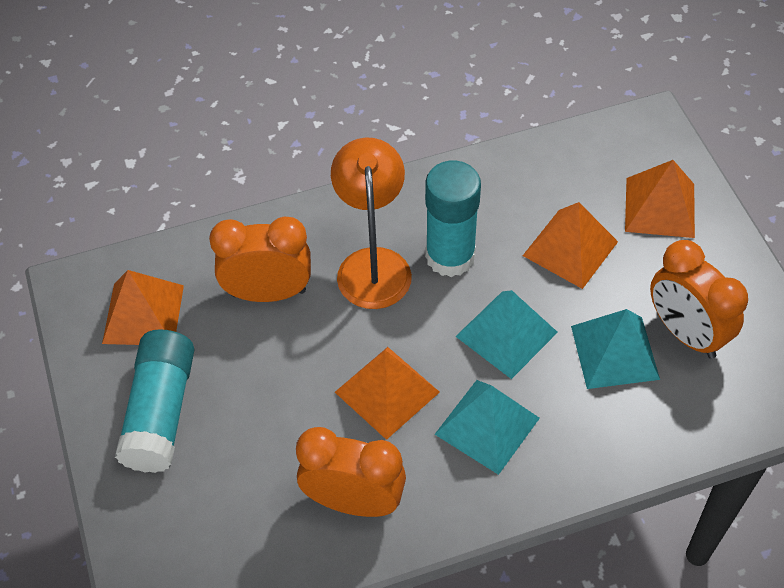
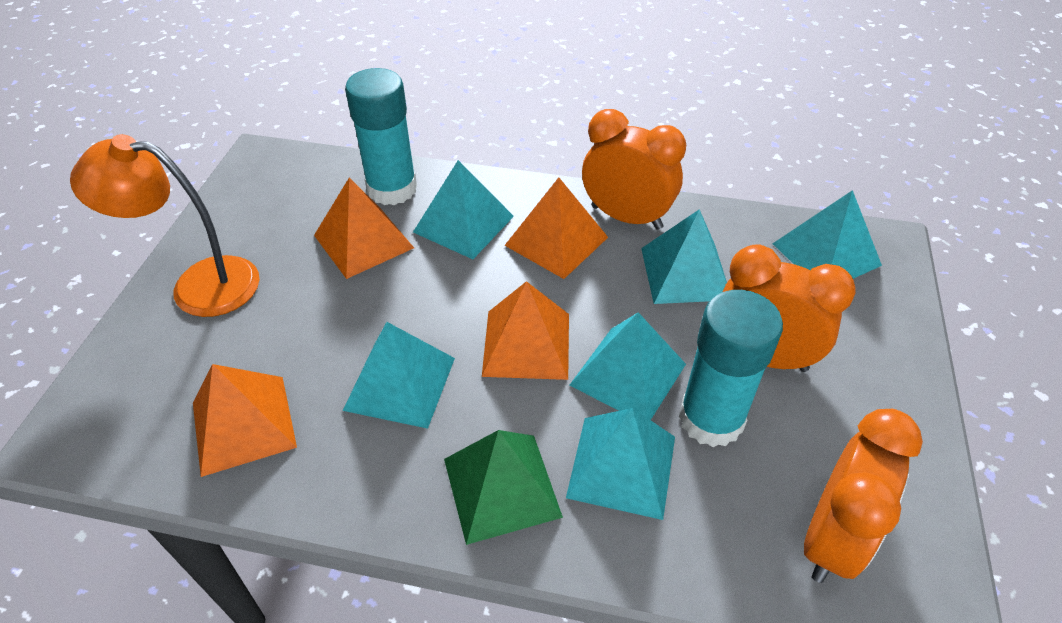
green pyramid: 0 -> 1
turquoise pyramid: 3 -> 6

